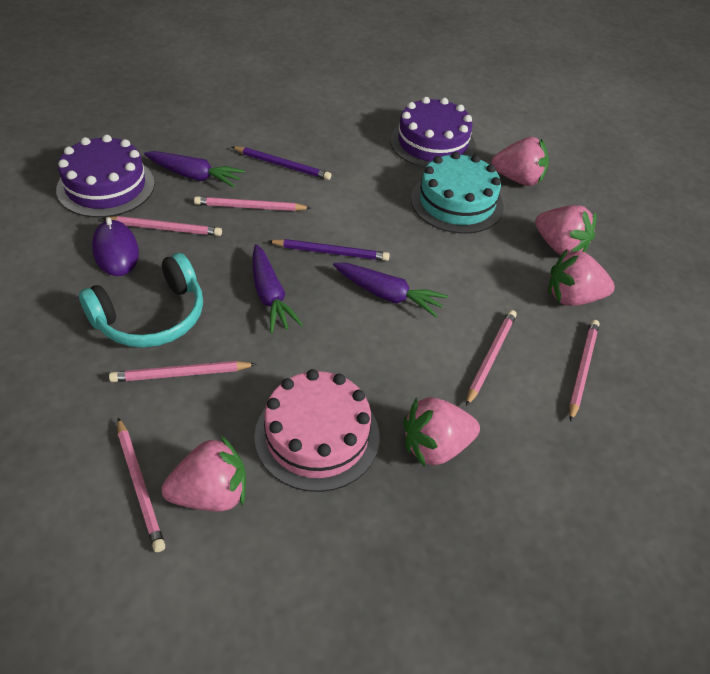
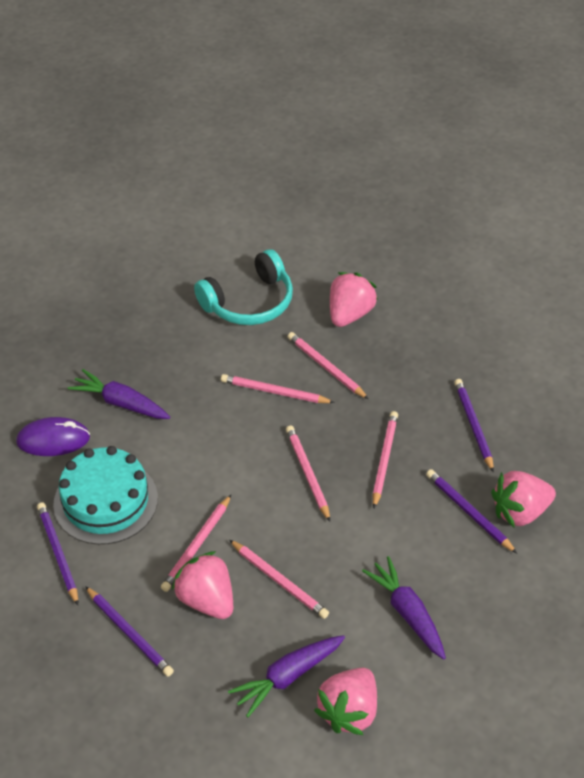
pink cake: 1 -> 0
pink strawberry: 5 -> 4
purple cake: 2 -> 0
purple pencil: 2 -> 4

